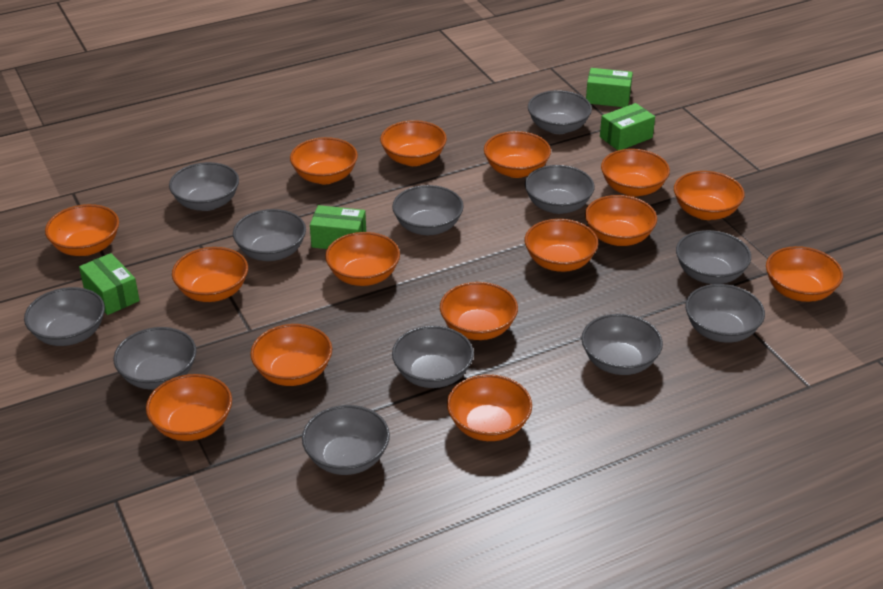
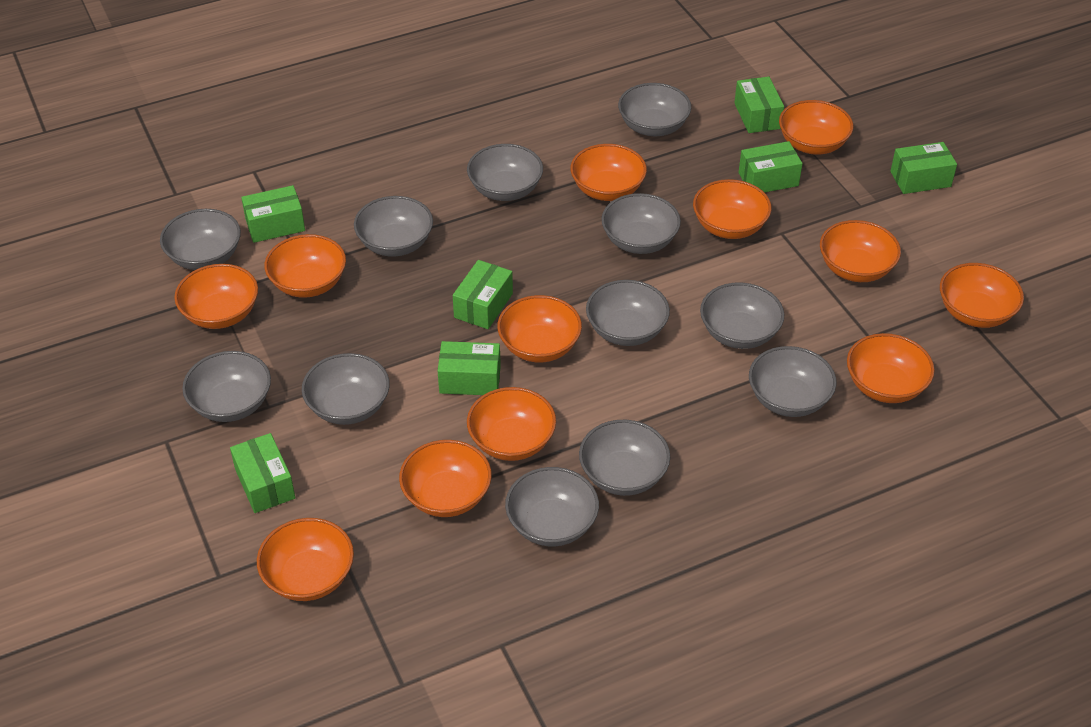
green box: 4 -> 7
orange bowl: 15 -> 12

